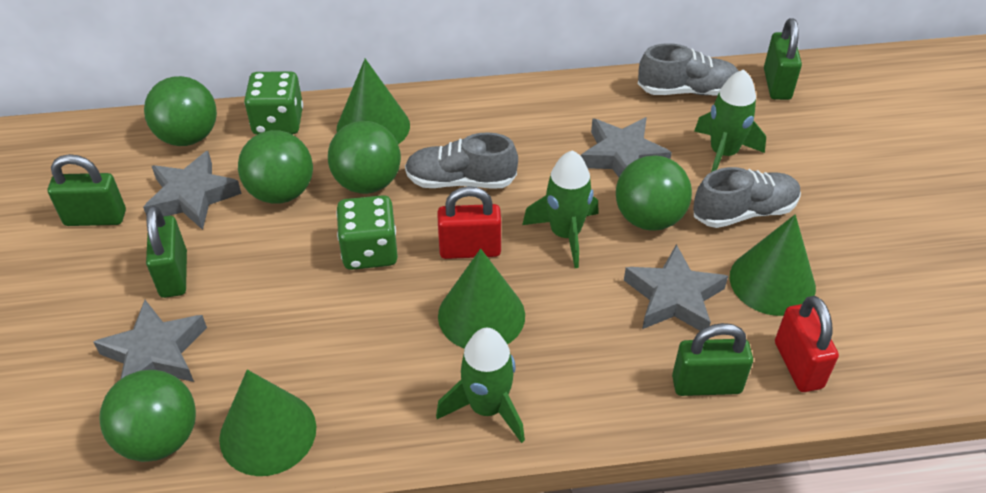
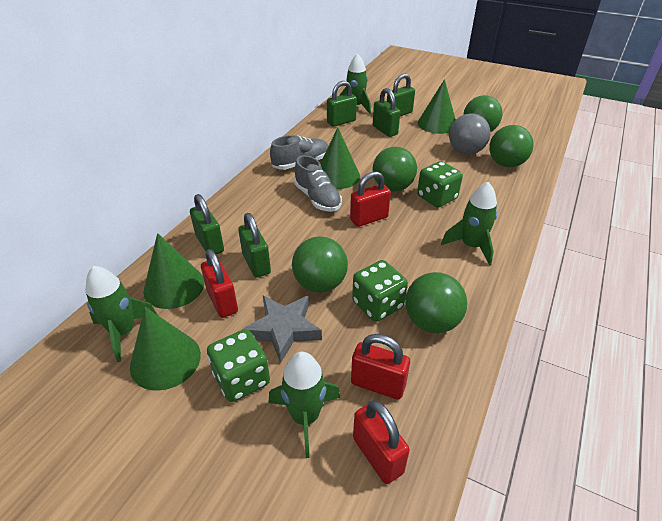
green dice: 2 -> 3
green padlock: 4 -> 5
green rocket: 3 -> 4
grey ball: 0 -> 1
grey shoe: 3 -> 2
grey star: 4 -> 1
red padlock: 2 -> 4

